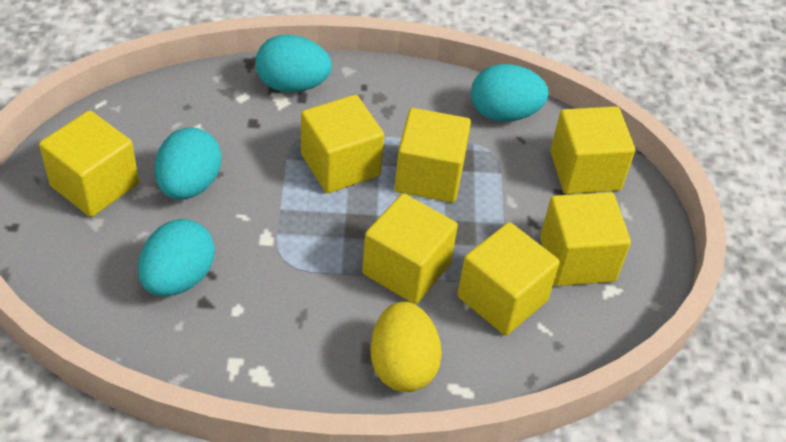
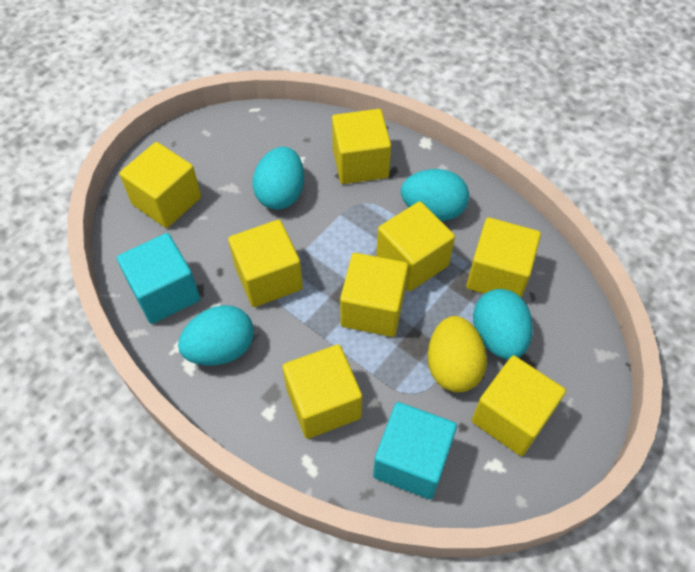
turquoise cube: 0 -> 2
yellow cube: 7 -> 8

